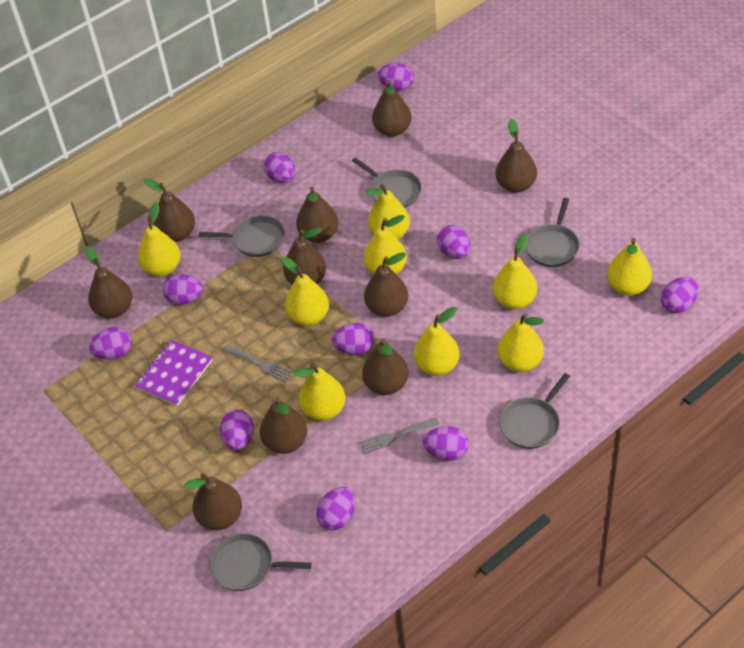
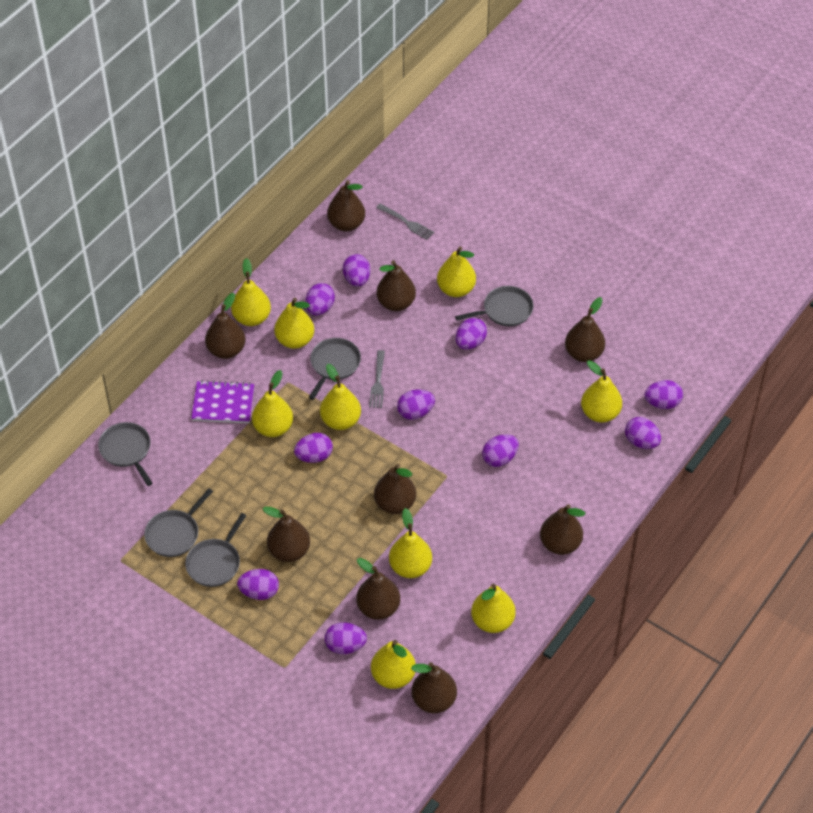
brown pear: 10 -> 9

